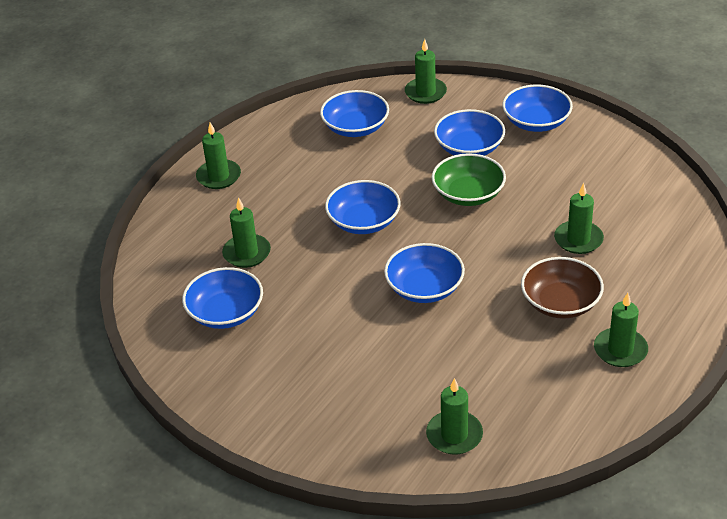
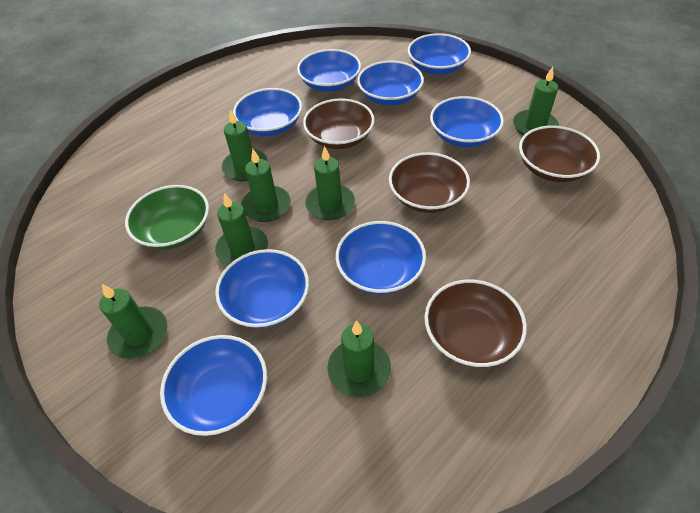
blue bowl: 6 -> 8
brown bowl: 1 -> 4
green candle: 6 -> 7

